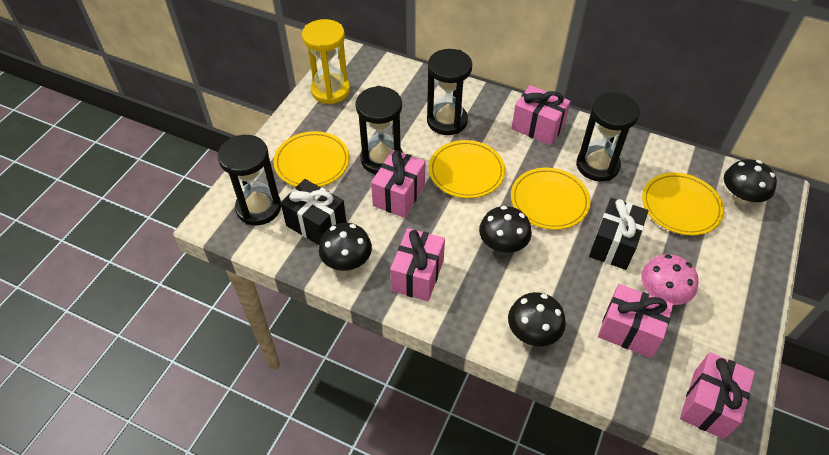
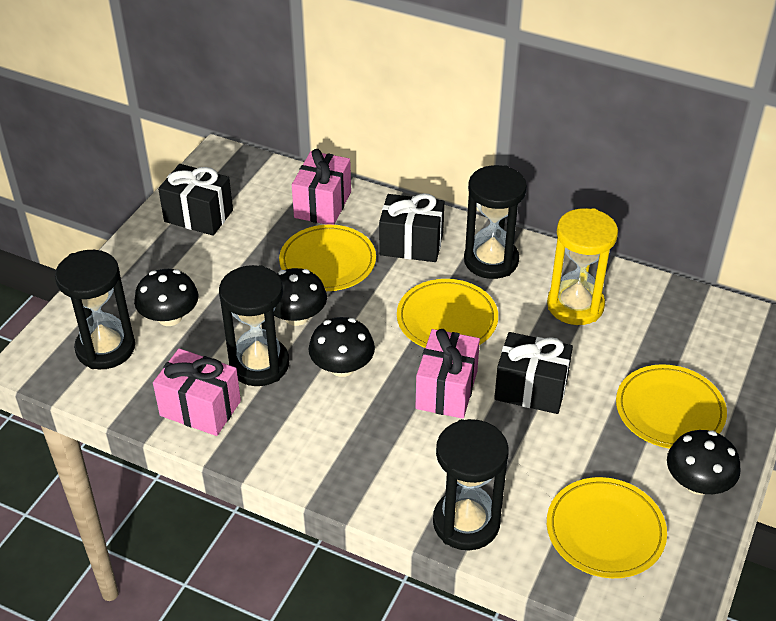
black gift: 2 -> 3
pink gift: 5 -> 3
pink mushroom: 1 -> 0

